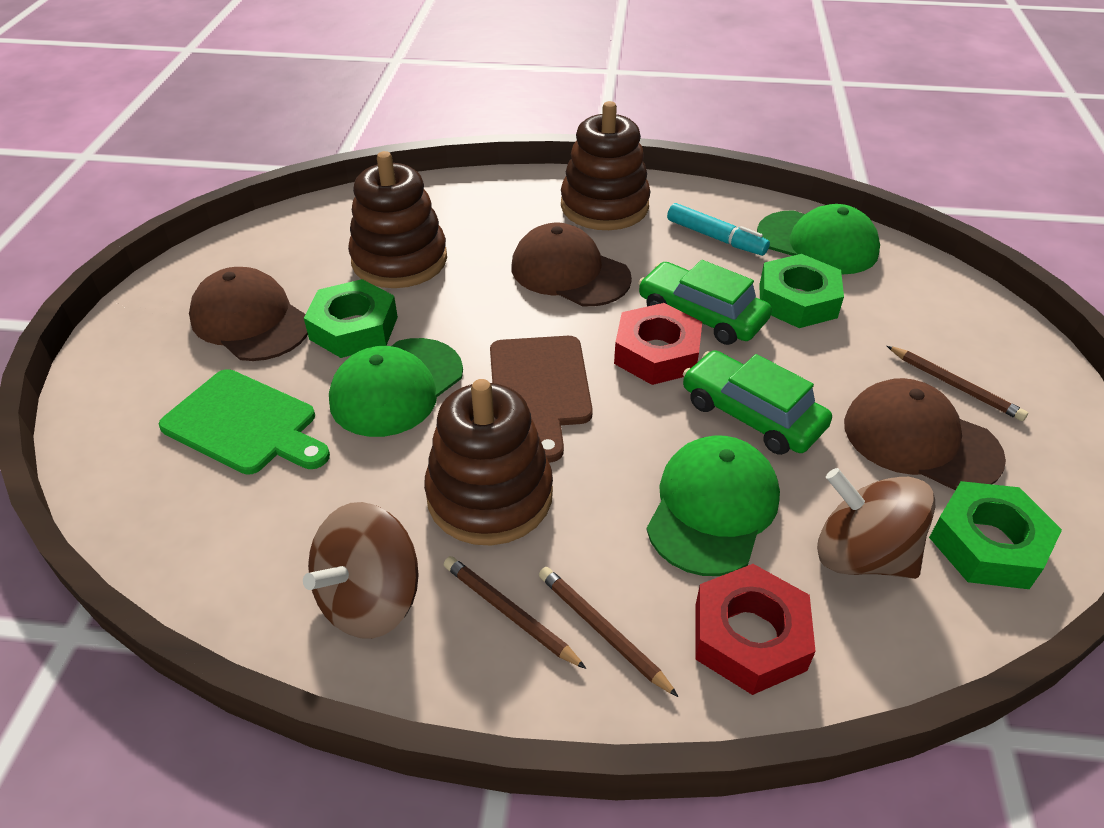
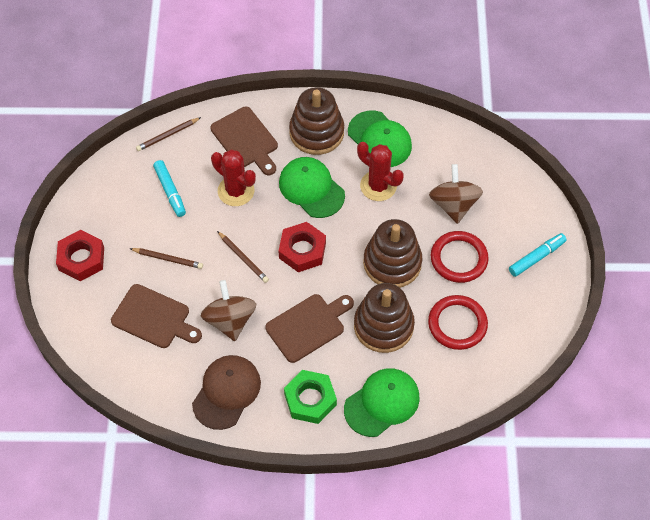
brown cap: 3 -> 1
brown cutting board: 1 -> 3
green car: 2 -> 0
green cutting board: 1 -> 0
green nut: 3 -> 1
red cactus: 0 -> 2
red ring: 0 -> 2
turquoise marker: 1 -> 2

